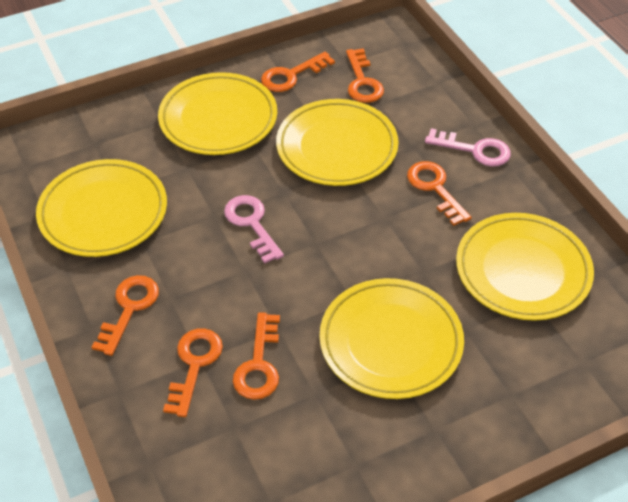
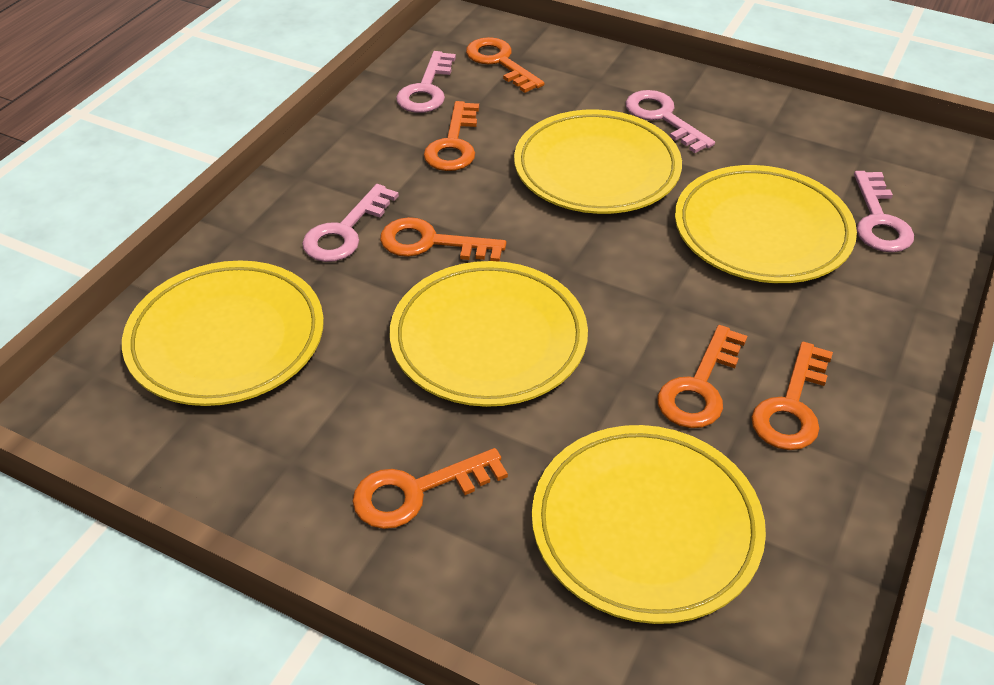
pink key: 2 -> 4

